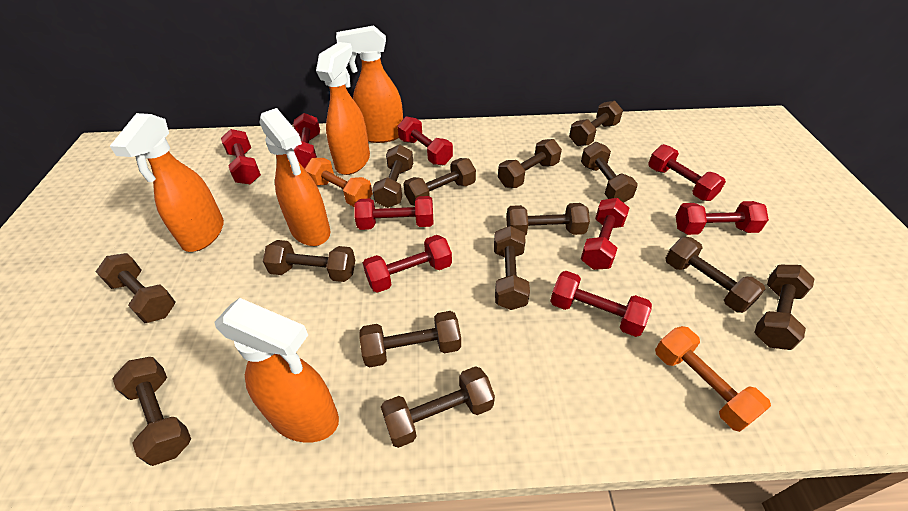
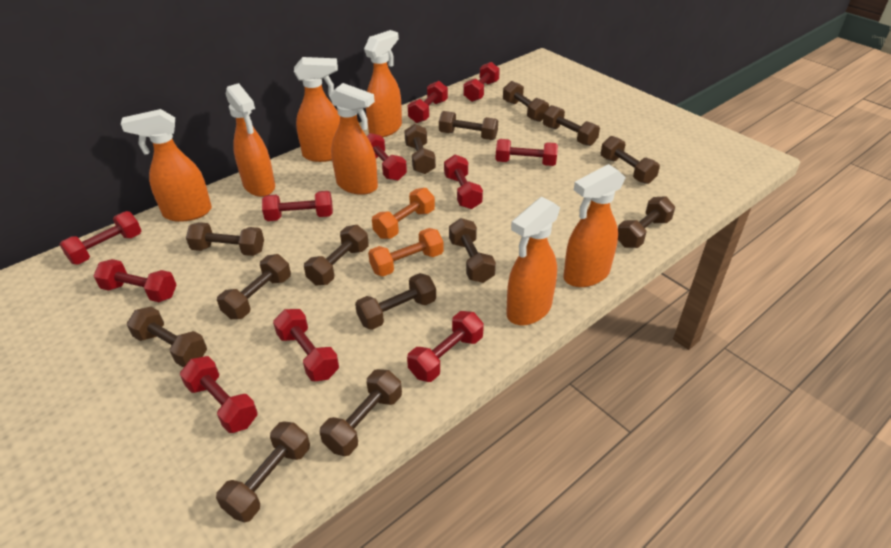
orange spray bottle: 5 -> 7
red dumbbell: 9 -> 11

